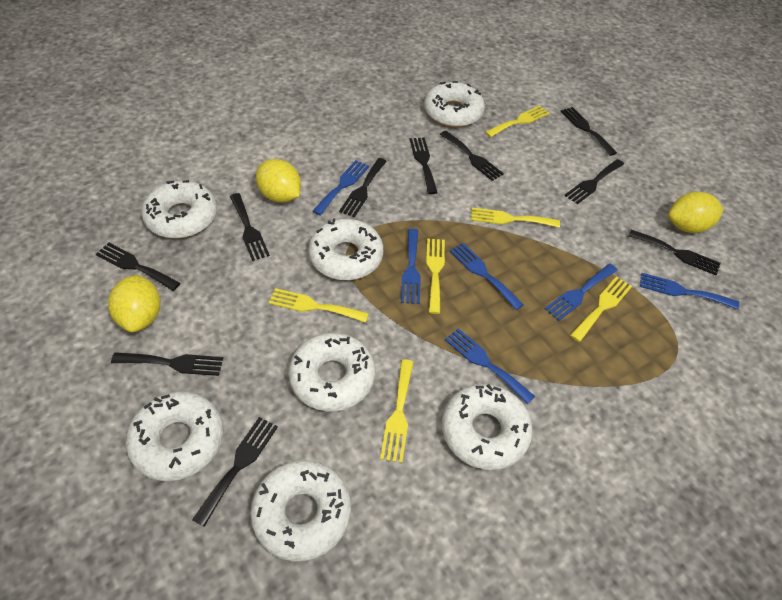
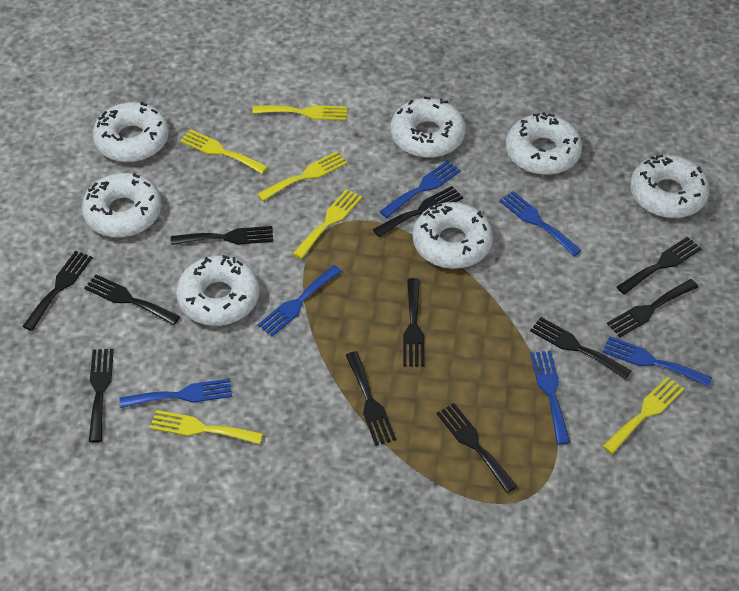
black fork: 10 -> 11
yellow lemon: 3 -> 0

